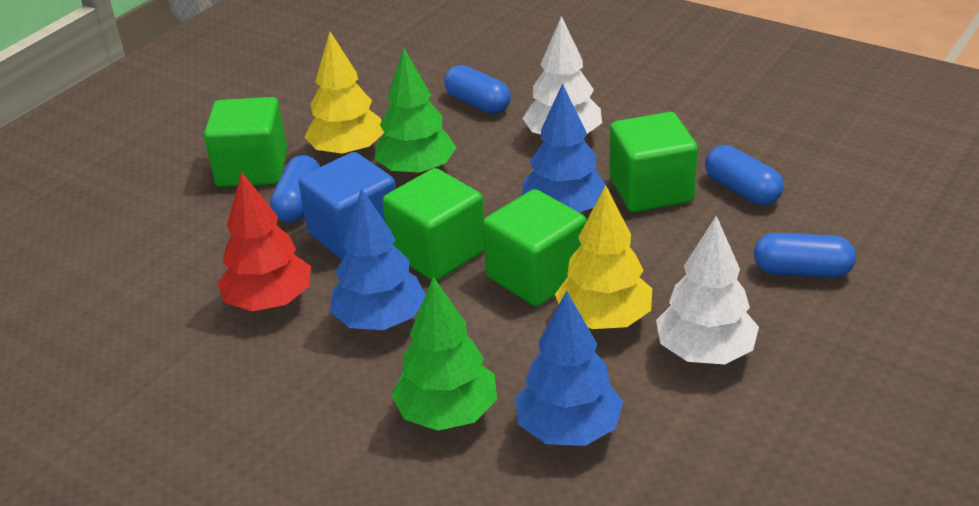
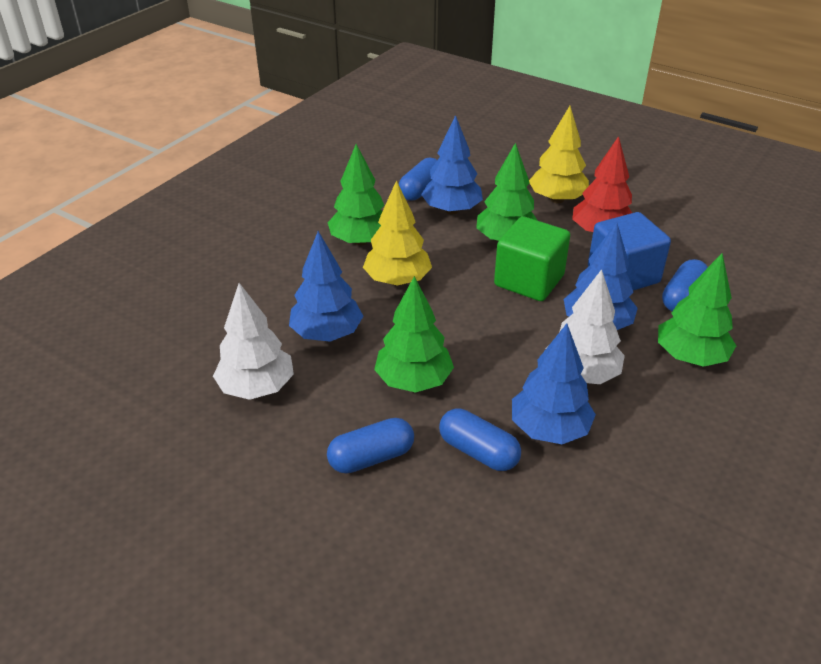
blue tree: 3 -> 4
green cube: 4 -> 1
green tree: 2 -> 4

